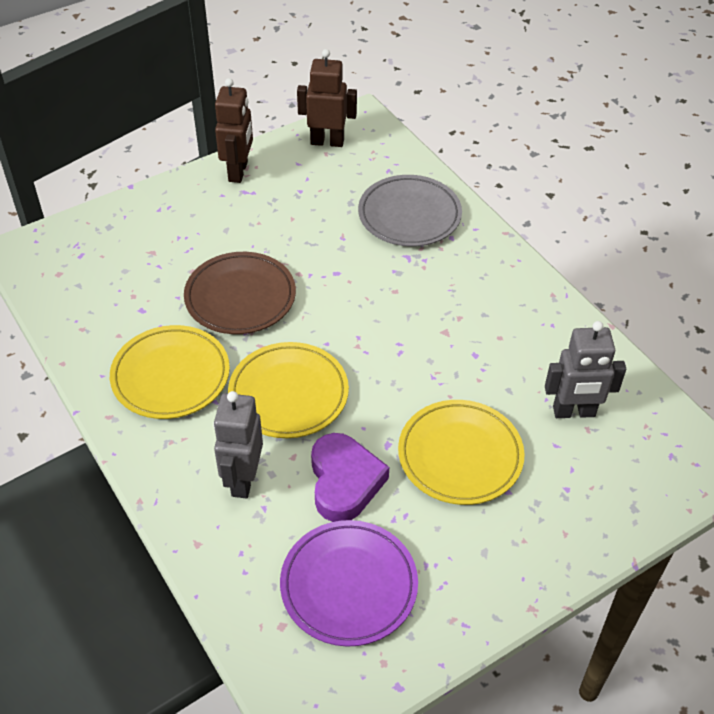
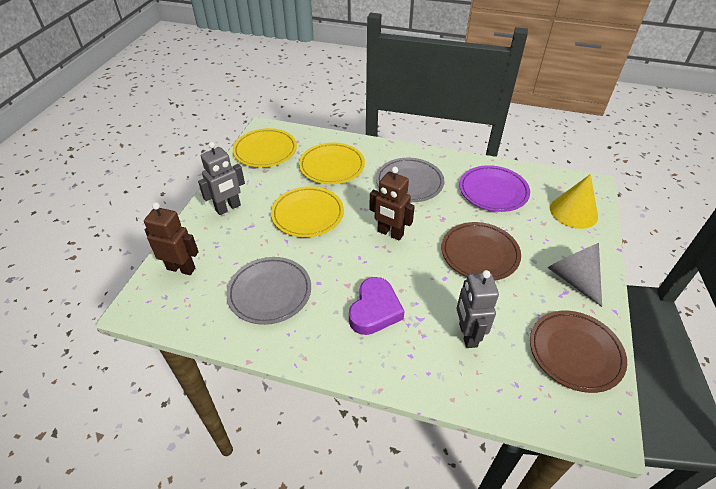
brown plate: 1 -> 2
grey cone: 0 -> 1
grey plate: 1 -> 2
yellow cone: 0 -> 1

